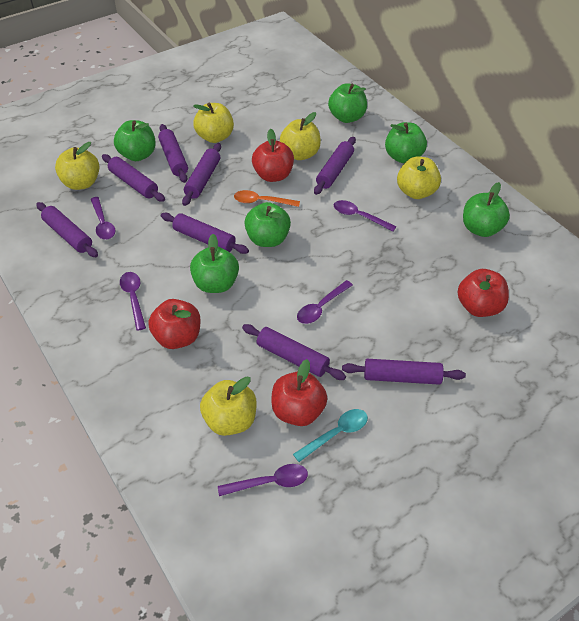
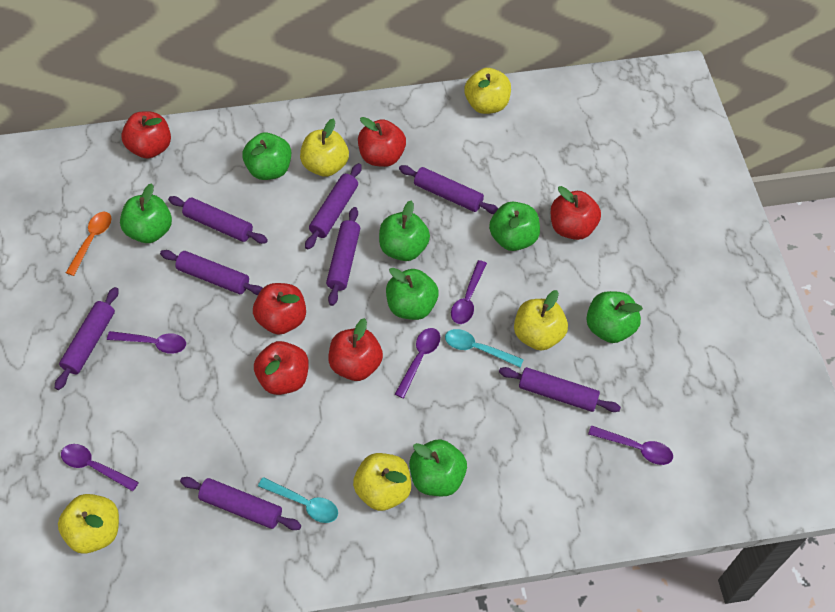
green apple: 6 -> 7
red apple: 4 -> 6
turquoise spoon: 1 -> 2

